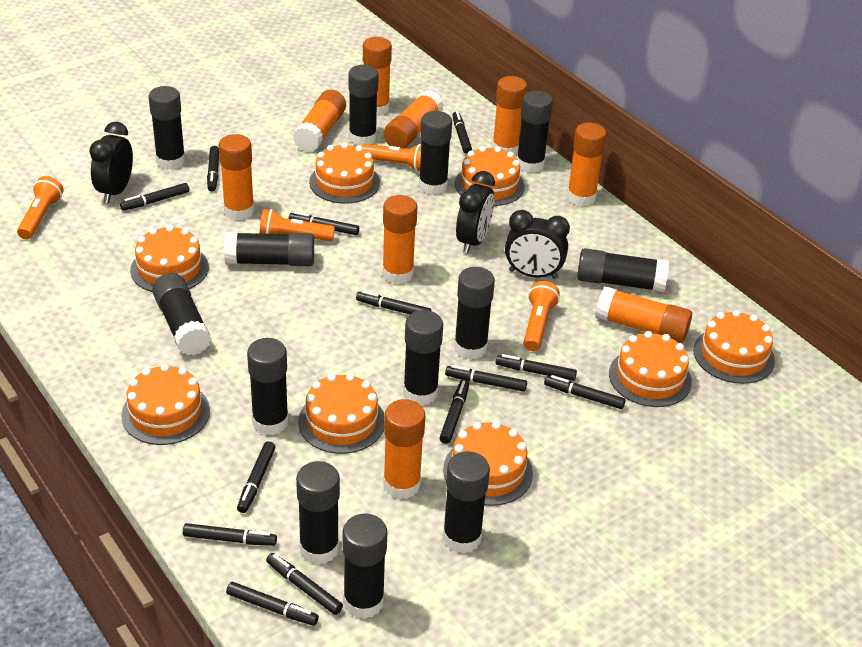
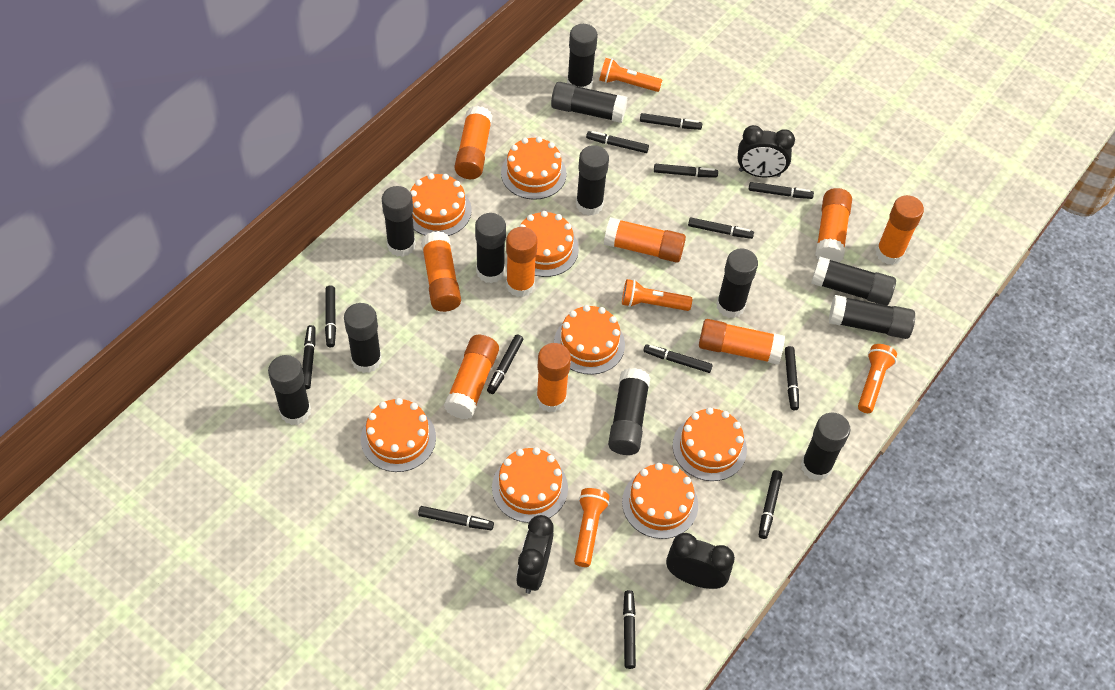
black glue stick: 13 -> 12

